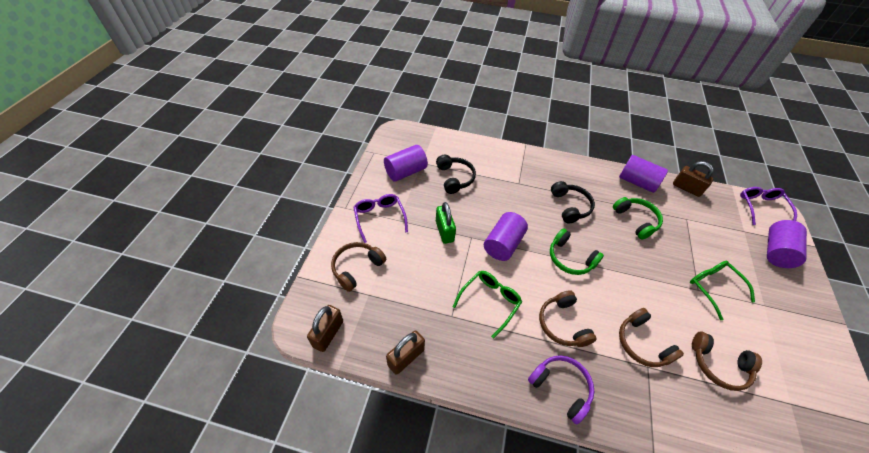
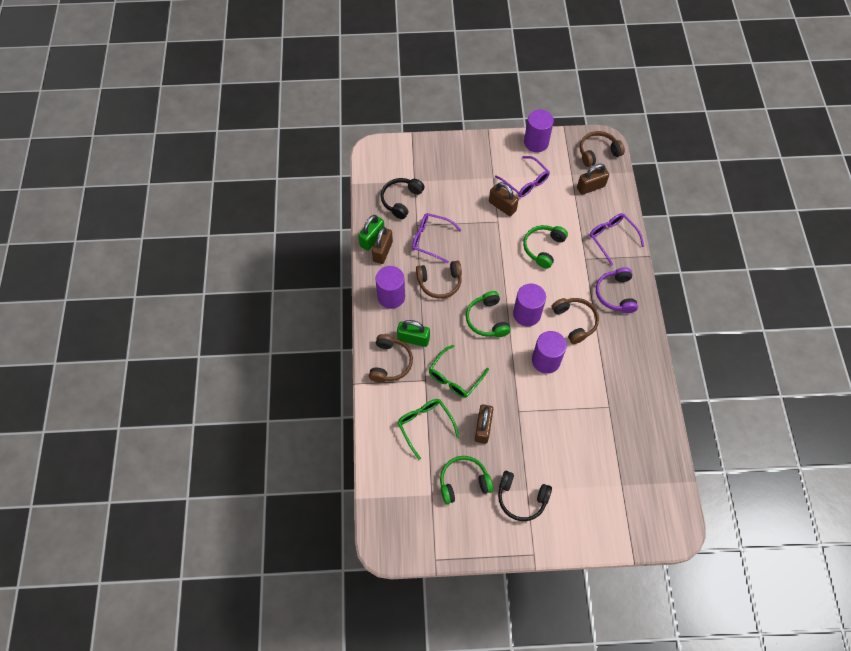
brown padlock: 3 -> 4
green headphones: 2 -> 3
green padlock: 1 -> 2
purple glasses: 2 -> 3

